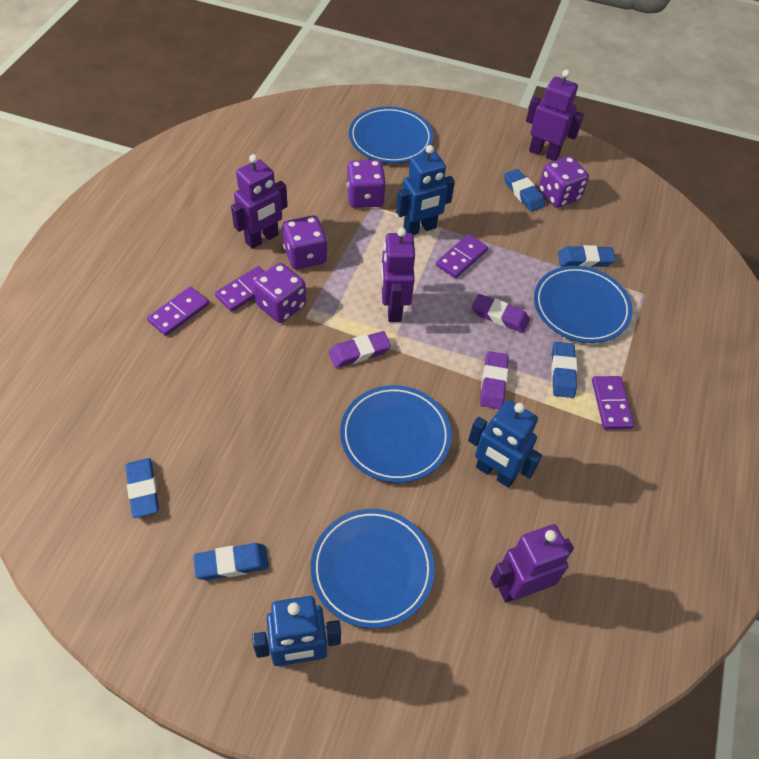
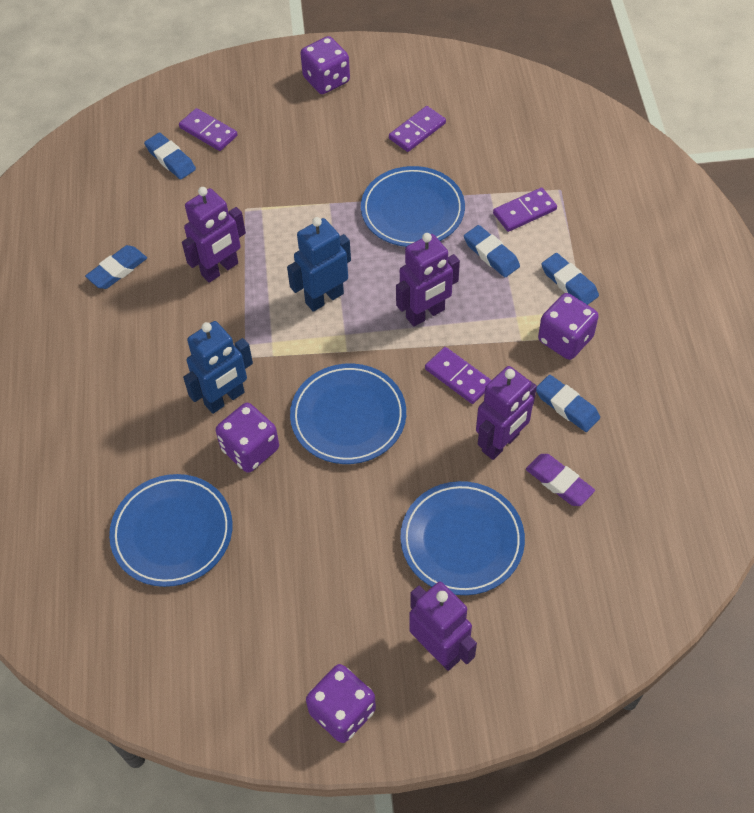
blue robot: 3 -> 2
purple eraser: 3 -> 1

